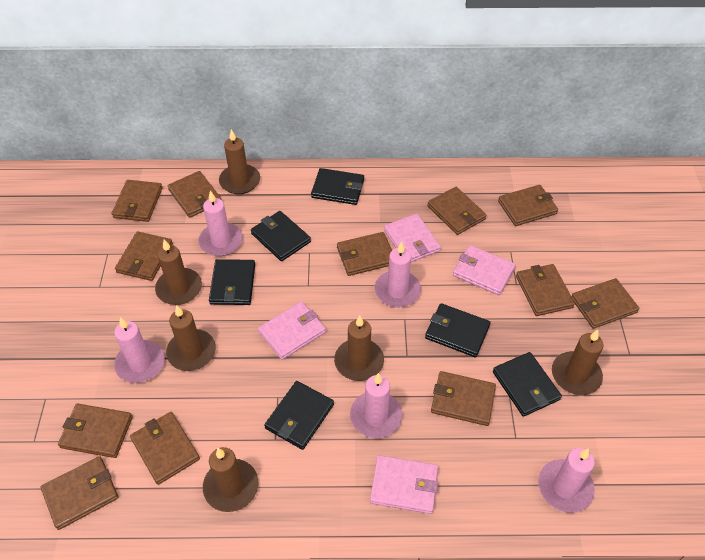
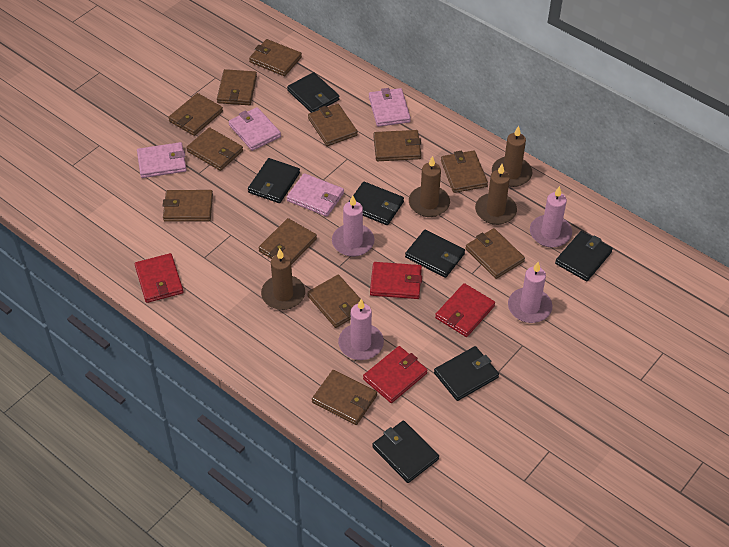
black wallet: 6 -> 7
brown candle: 6 -> 4
pink candle: 5 -> 4
red wallet: 0 -> 4

